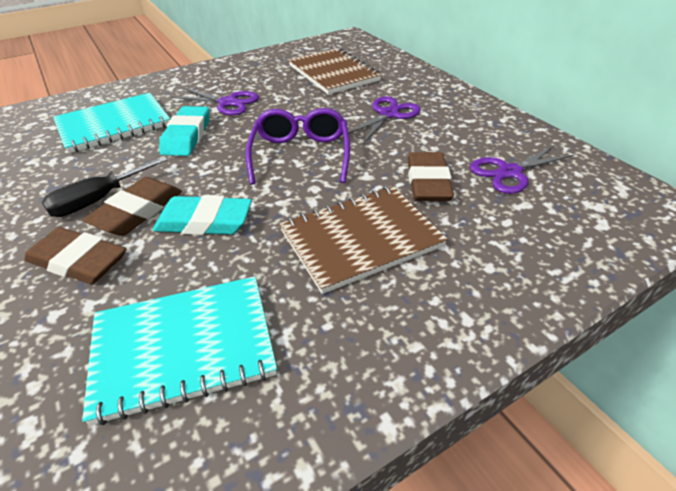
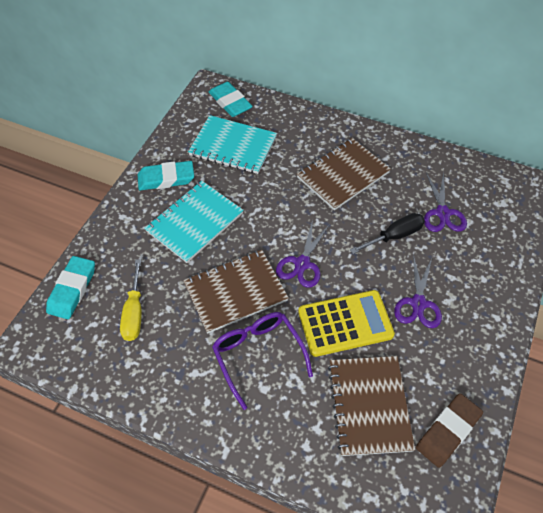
brown eraser: 3 -> 1
brown notebook: 2 -> 3
turquoise eraser: 2 -> 3
yellow calculator: 0 -> 1
yellow screwdriver: 0 -> 1

